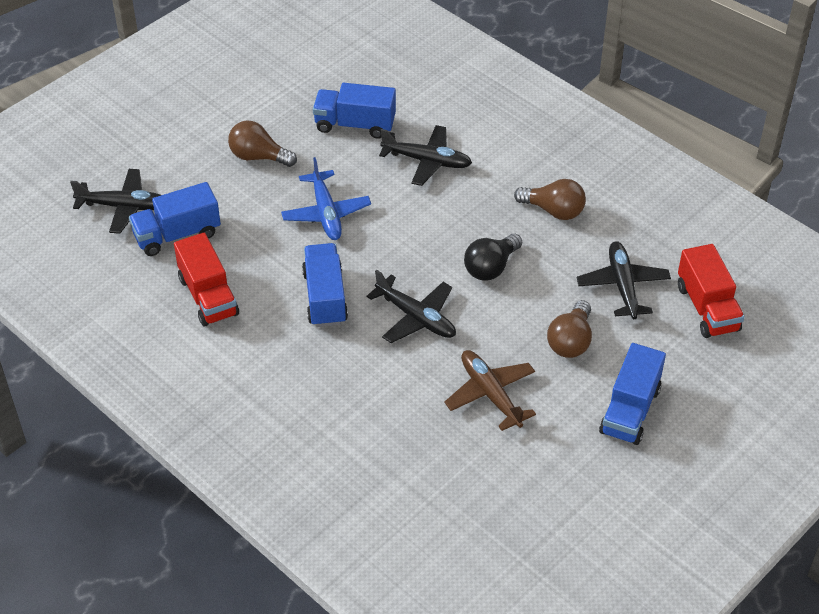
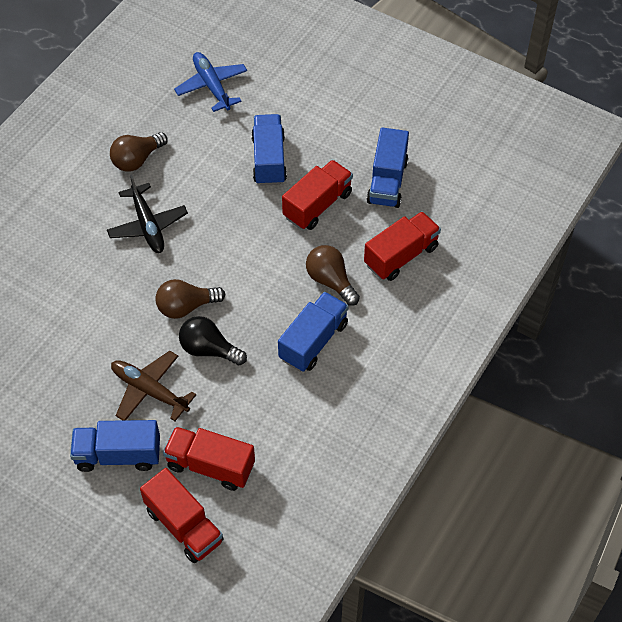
black plane: 4 -> 1
red truck: 2 -> 4

